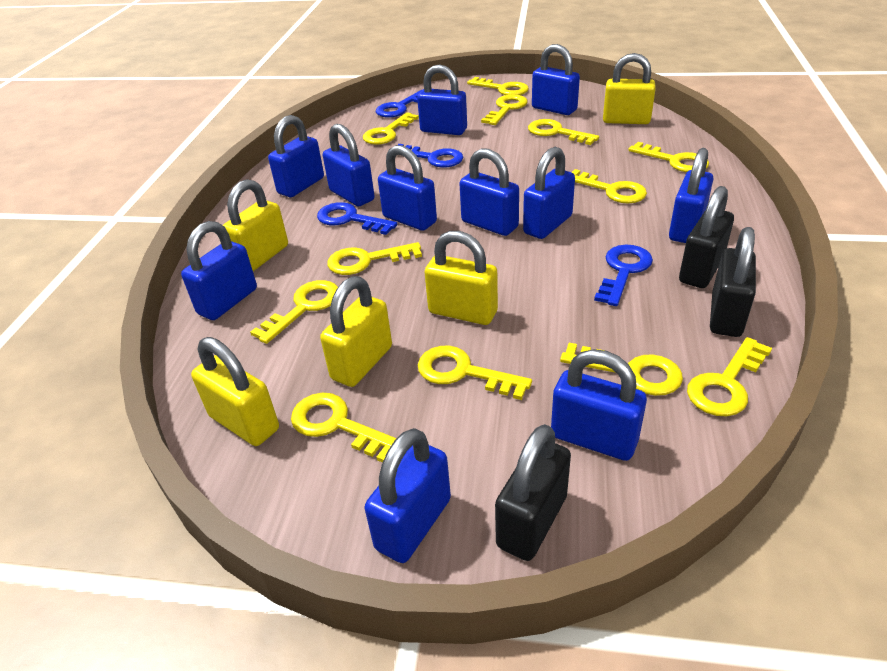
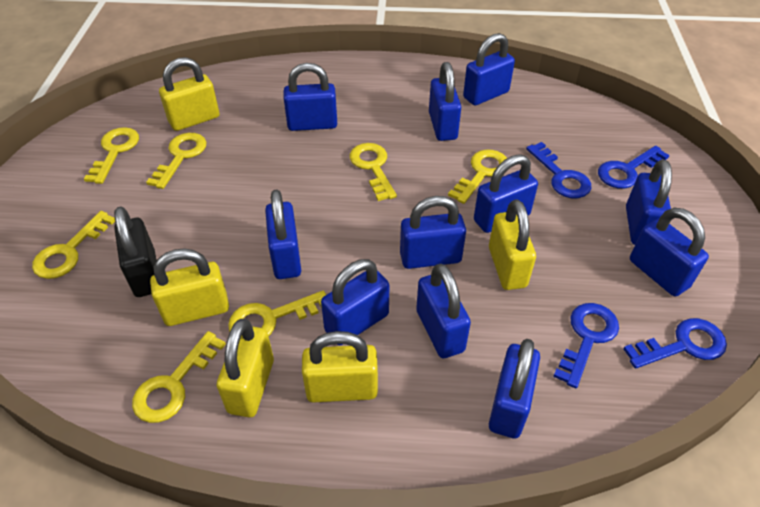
black padlock: 3 -> 1
yellow key: 12 -> 7

